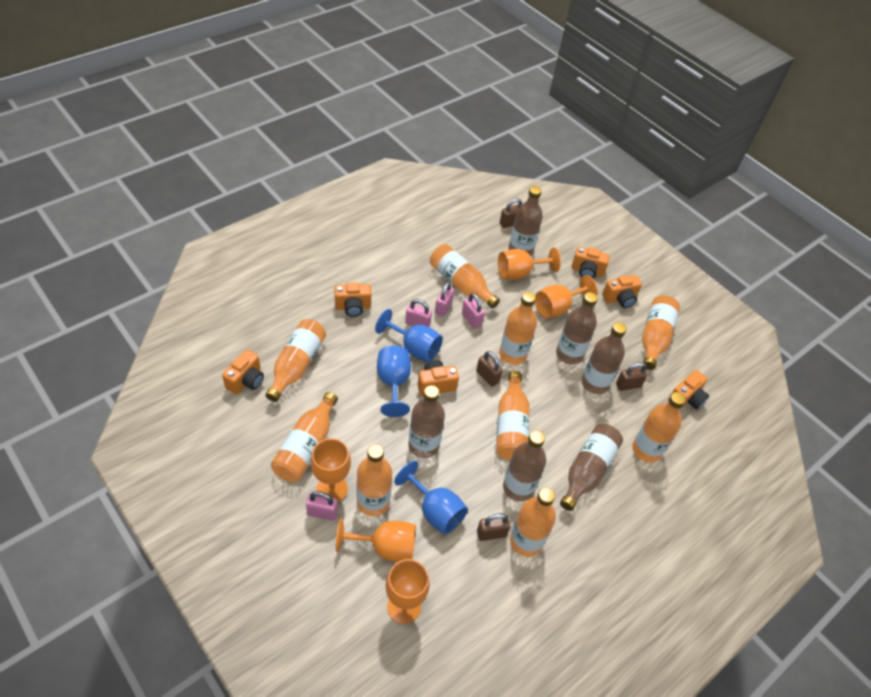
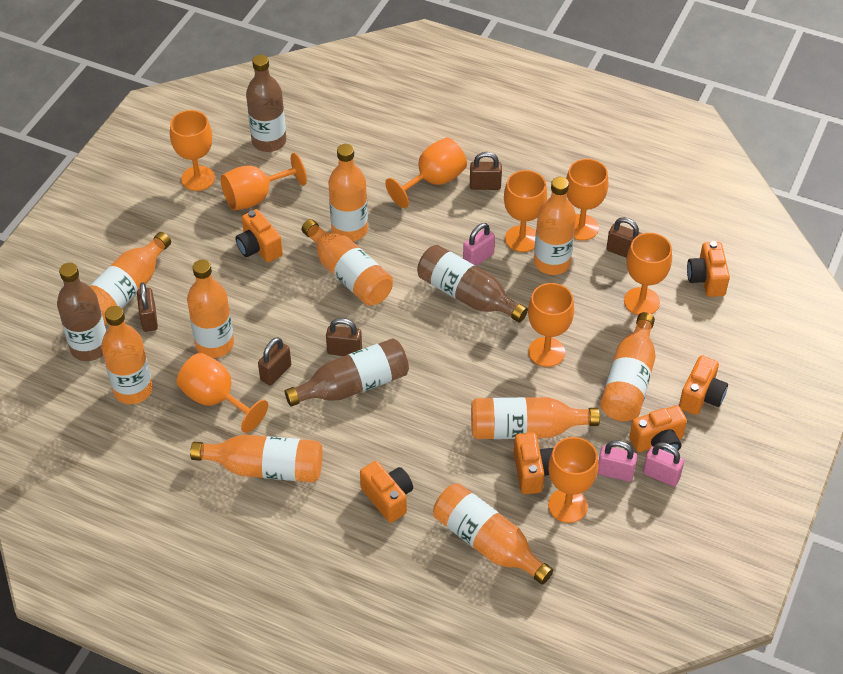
blue goblet: 3 -> 0
brown bottle: 6 -> 4
brown padlock: 4 -> 5
orange bottle: 9 -> 10
orange goblet: 5 -> 9
pink padlock: 4 -> 3

